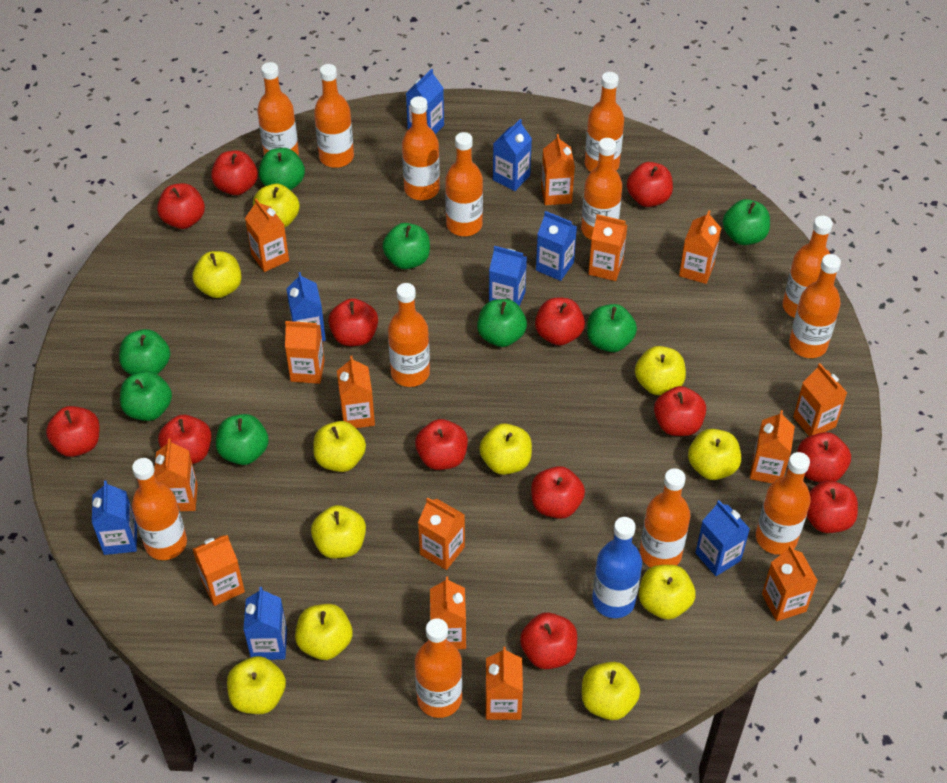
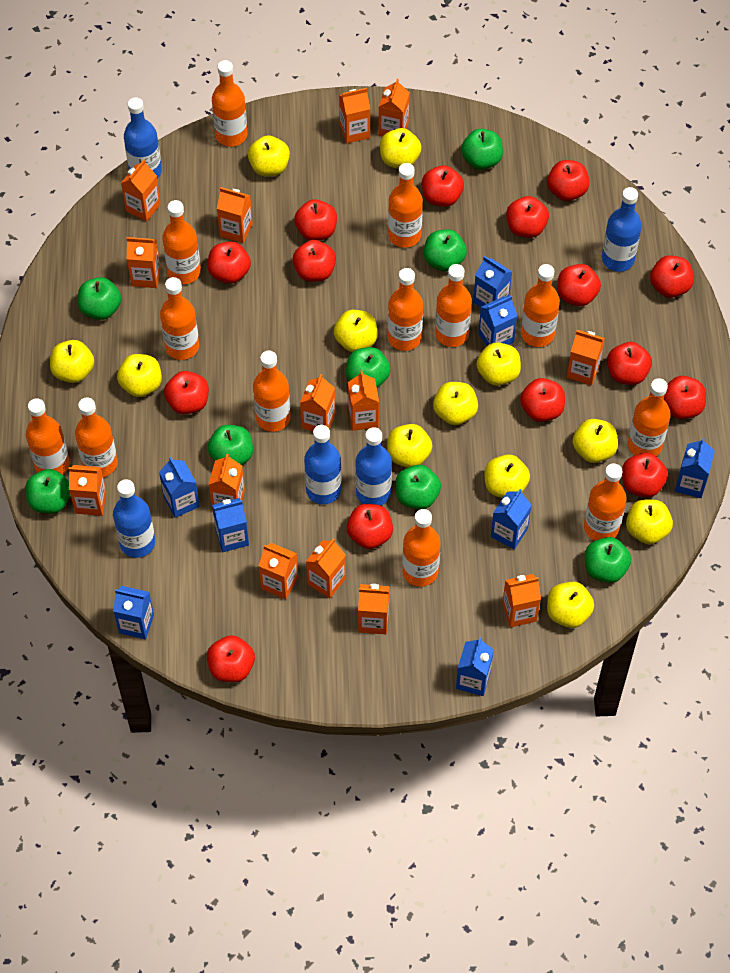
blue bottle: 1 -> 5
red apple: 13 -> 15
yellow apple: 11 -> 12

